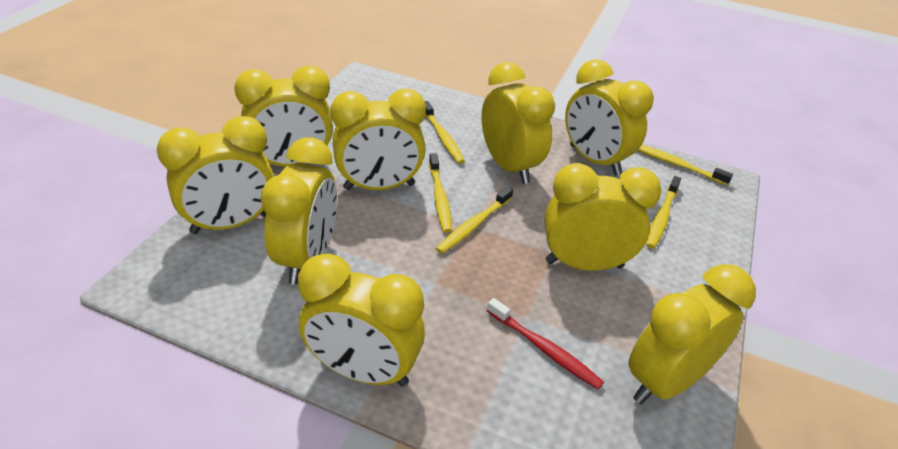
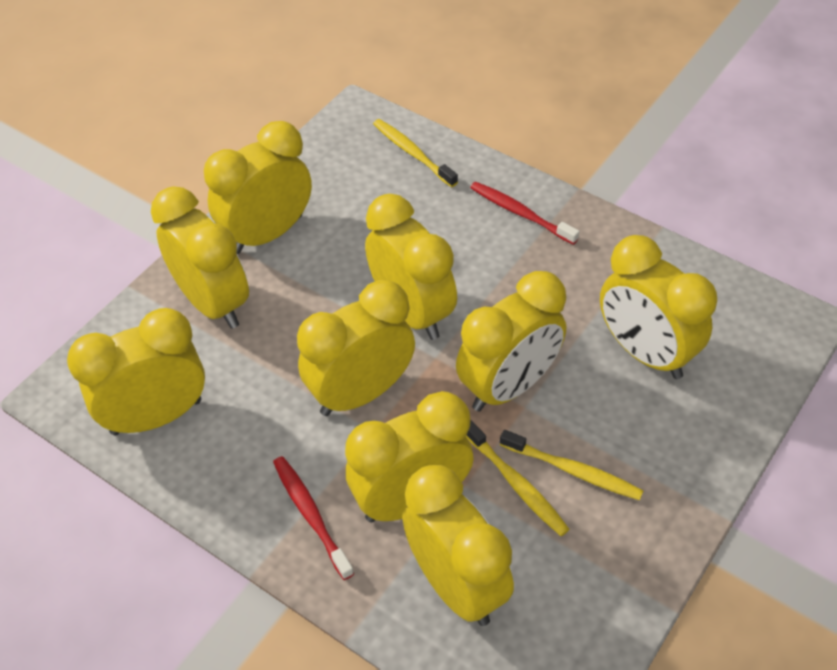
red toothbrush: 1 -> 2
yellow toothbrush: 5 -> 3

